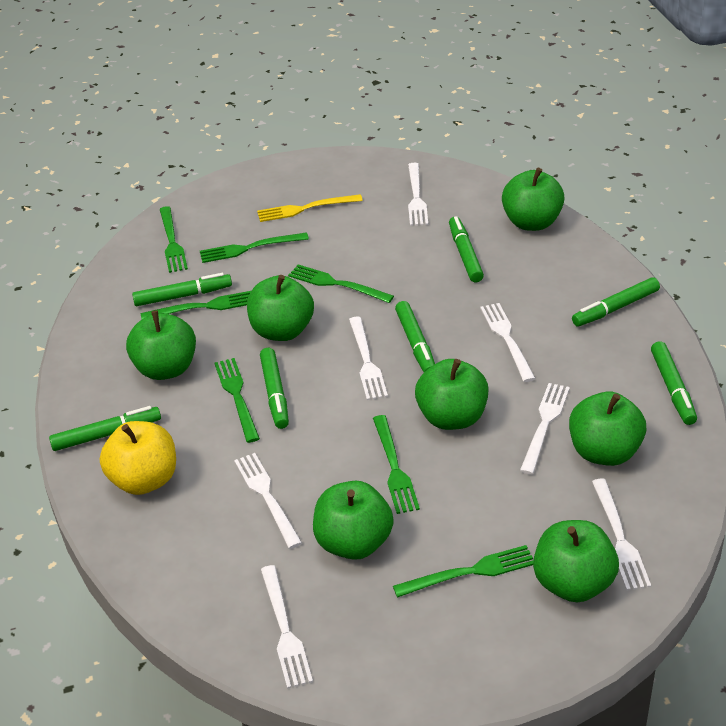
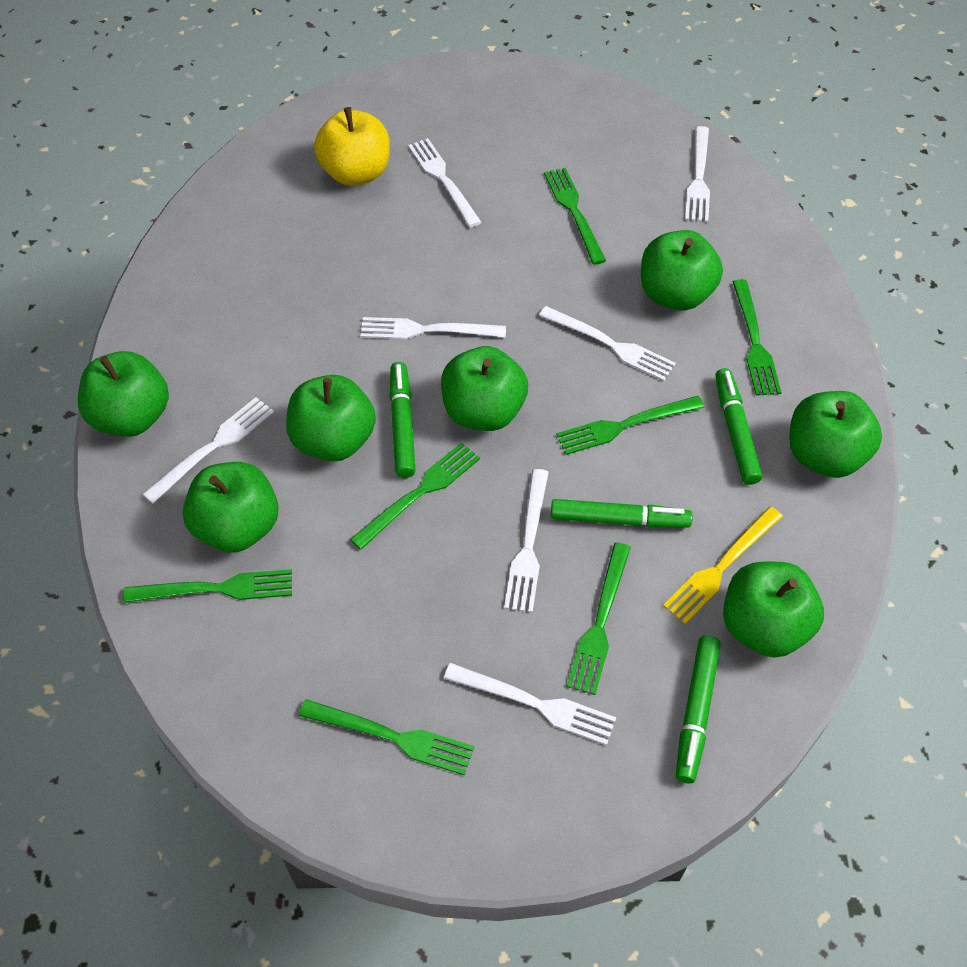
green marker: 7 -> 4

